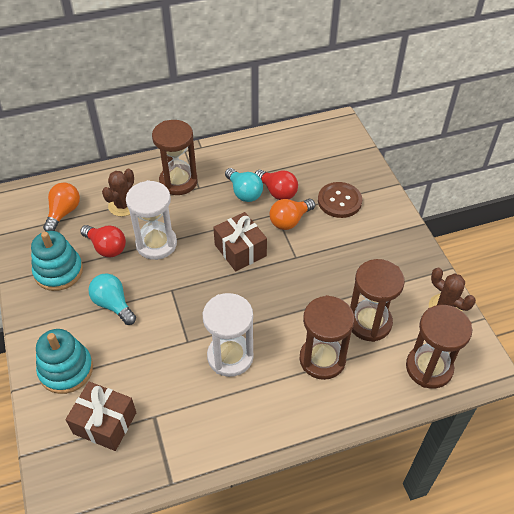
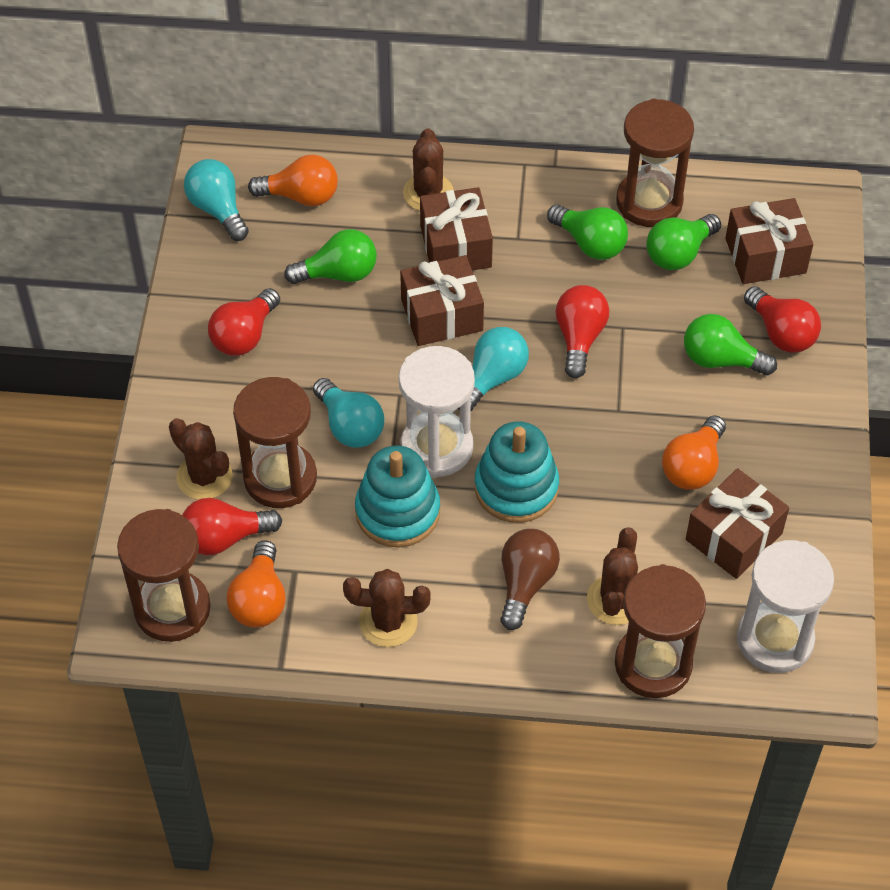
brown button: 1 -> 0
brown cactus: 2 -> 4
brown gift: 2 -> 4
brown light bulb: 0 -> 1
green light bulb: 0 -> 4
orange light bulb: 2 -> 3
red light bulb: 2 -> 4
turquoise light bulb: 2 -> 3

